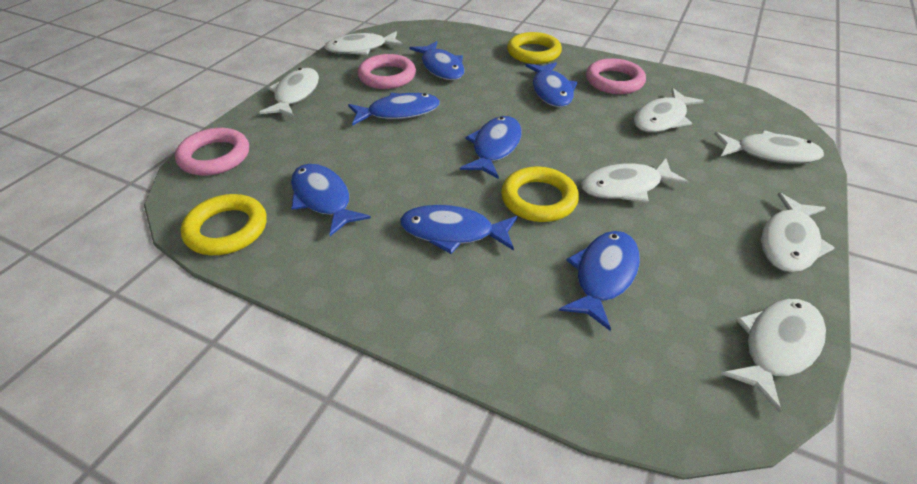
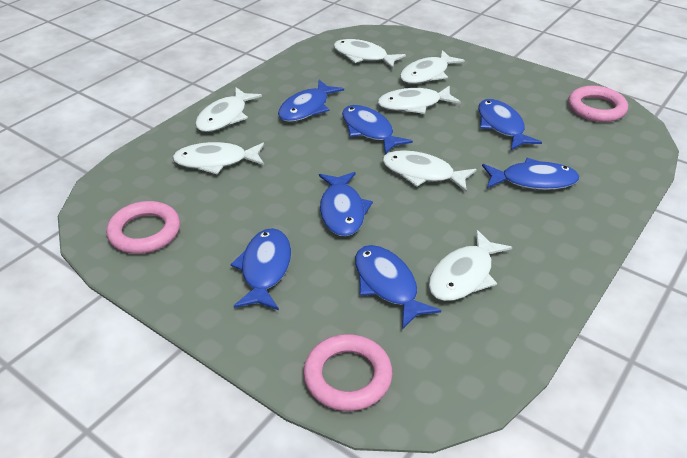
yellow ring: 3 -> 0

